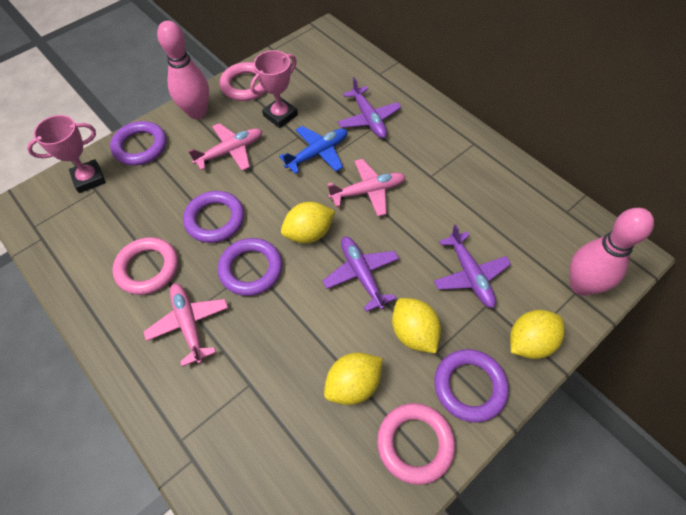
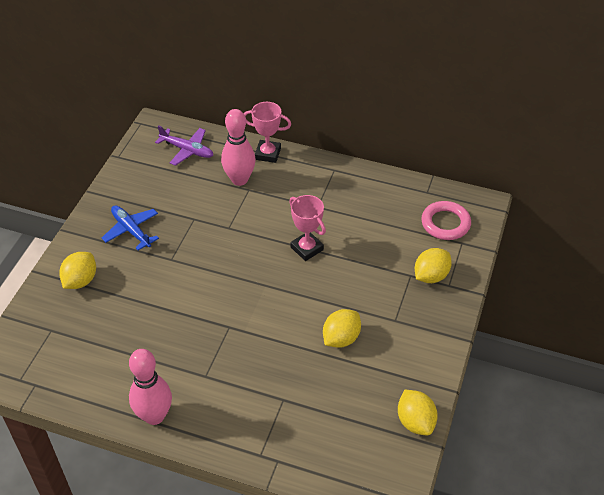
pink plane: 3 -> 0
pink ring: 3 -> 1
purple plane: 3 -> 1
purple ring: 4 -> 0

